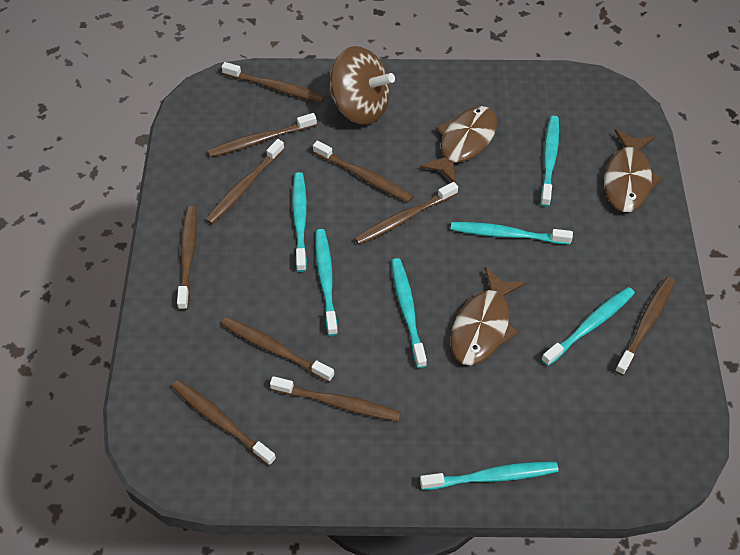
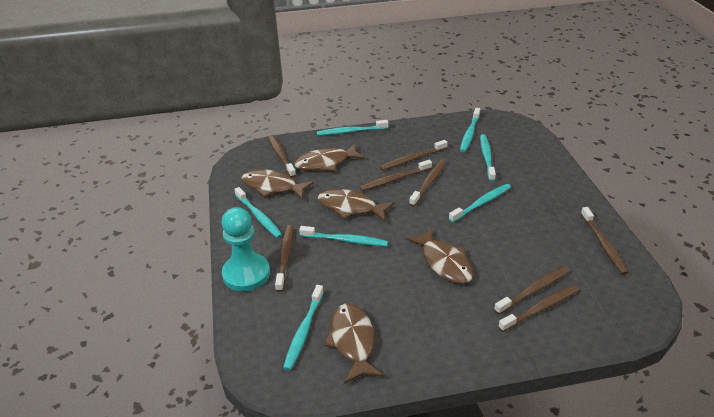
brown fish: 3 -> 5
brown spinning top: 1 -> 0
brown toothbrush: 10 -> 8
turquoise pawn: 0 -> 1

